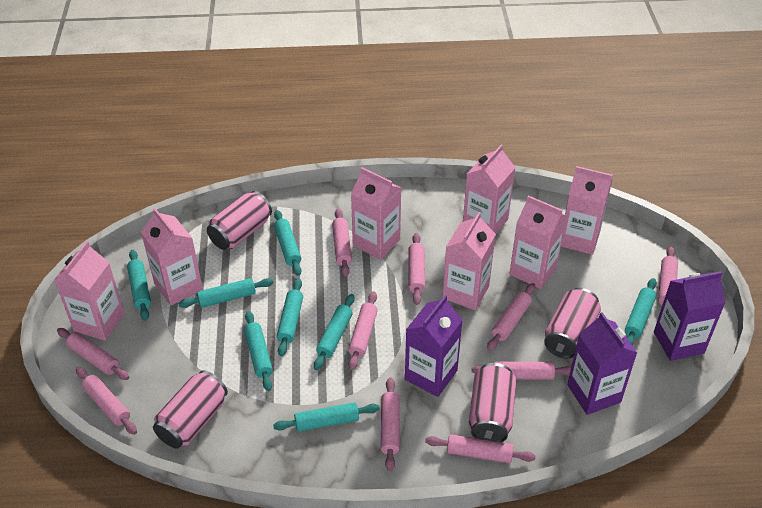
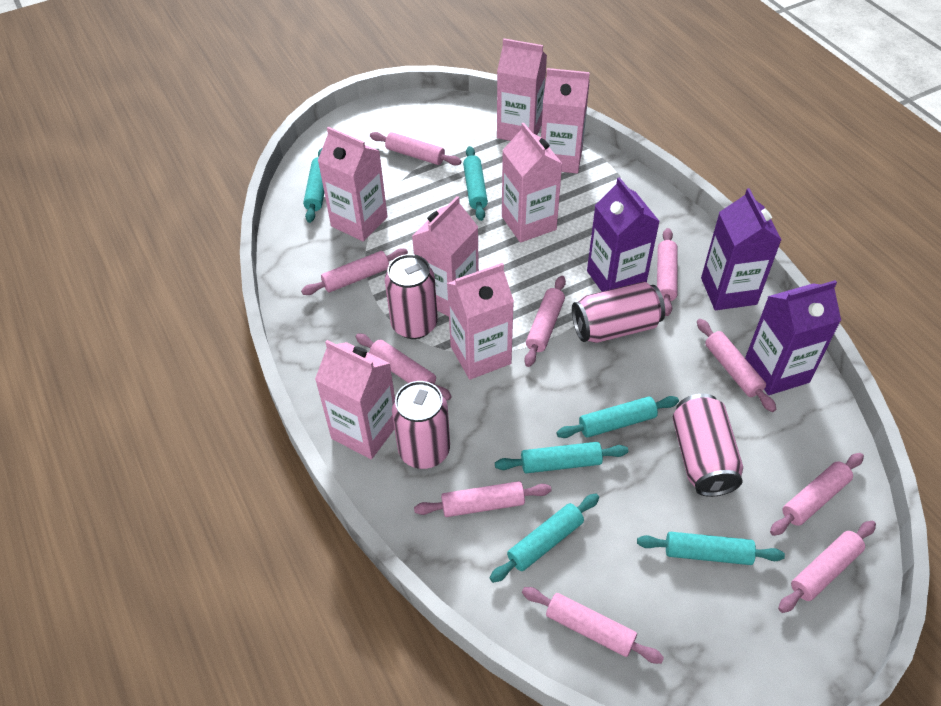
turquoise rolling pin: 8 -> 6

